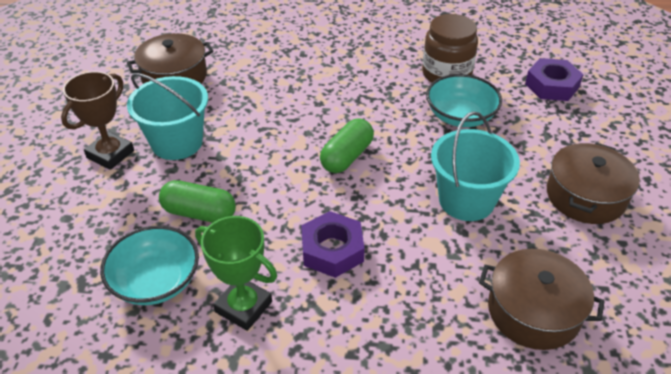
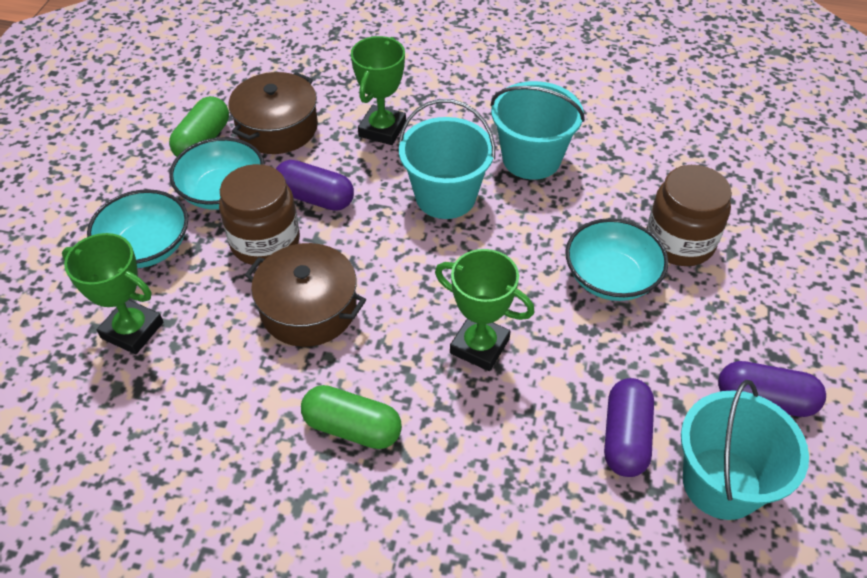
brown jar: 1 -> 2
brown pot: 3 -> 2
brown trophy: 1 -> 0
green trophy: 1 -> 3
purple capsule: 0 -> 3
purple nut: 2 -> 0
turquoise bowl: 2 -> 3
turquoise bucket: 2 -> 3

